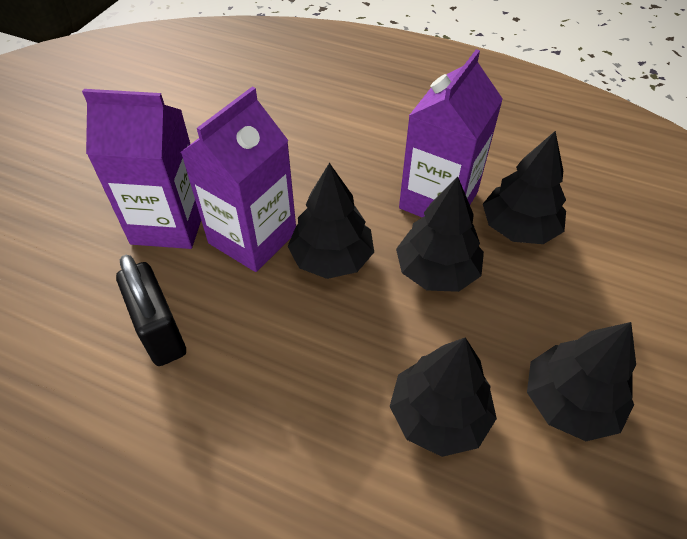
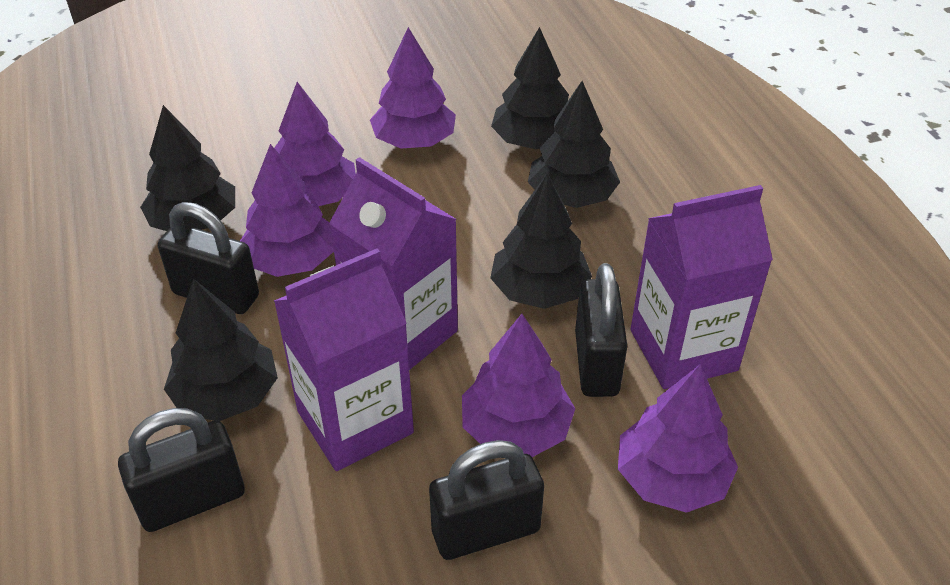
black padlock: 1 -> 4
purple tree: 0 -> 5

